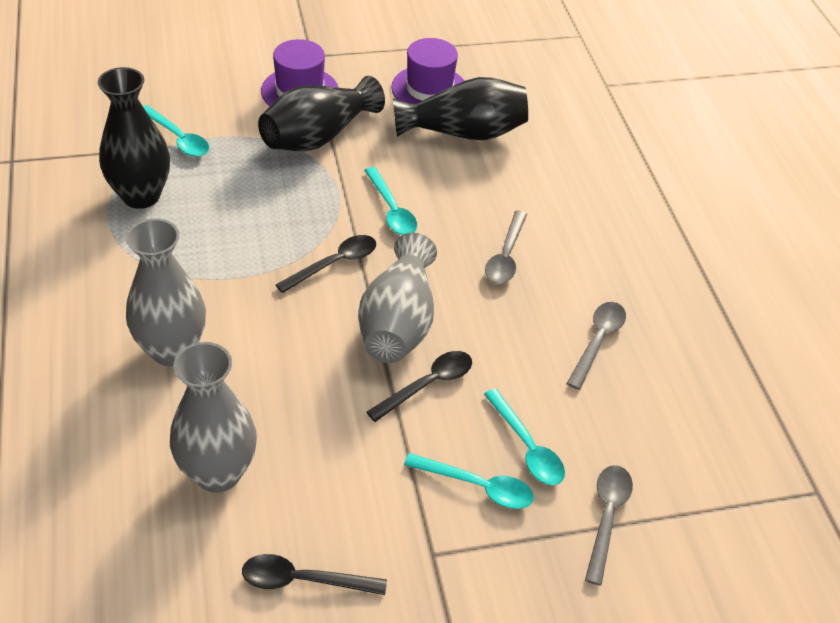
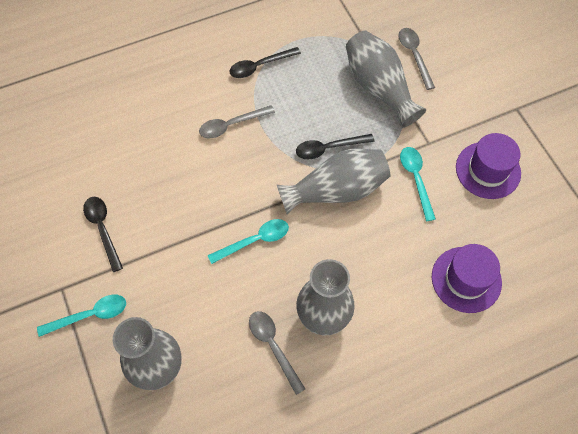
black vase: 3 -> 0
grey vase: 3 -> 4
turquoise spoon: 4 -> 3

